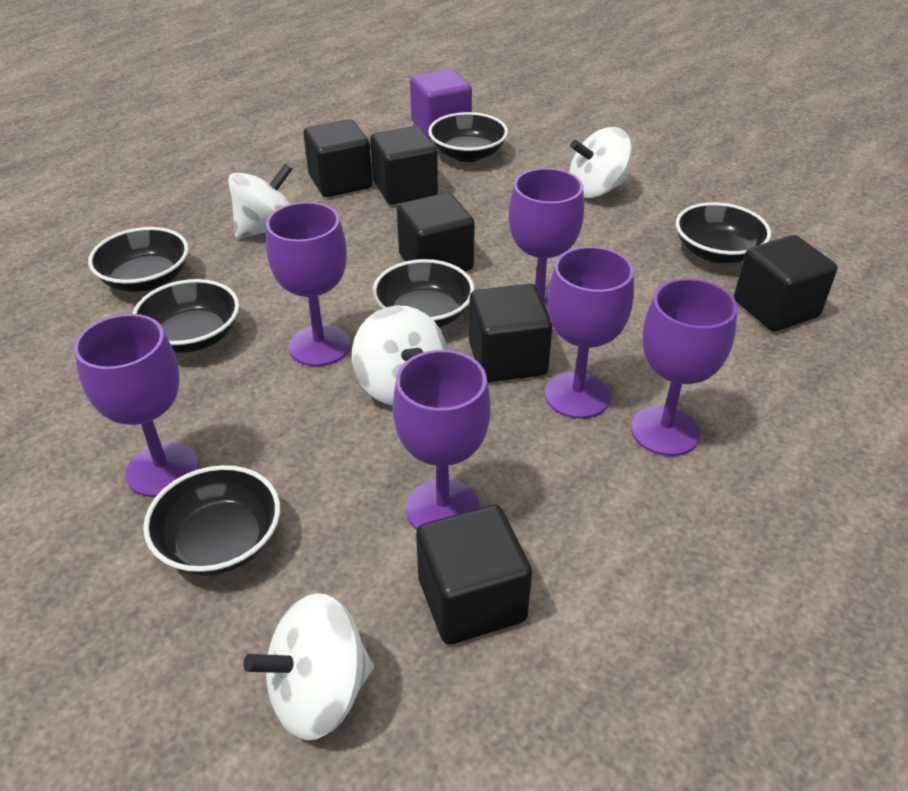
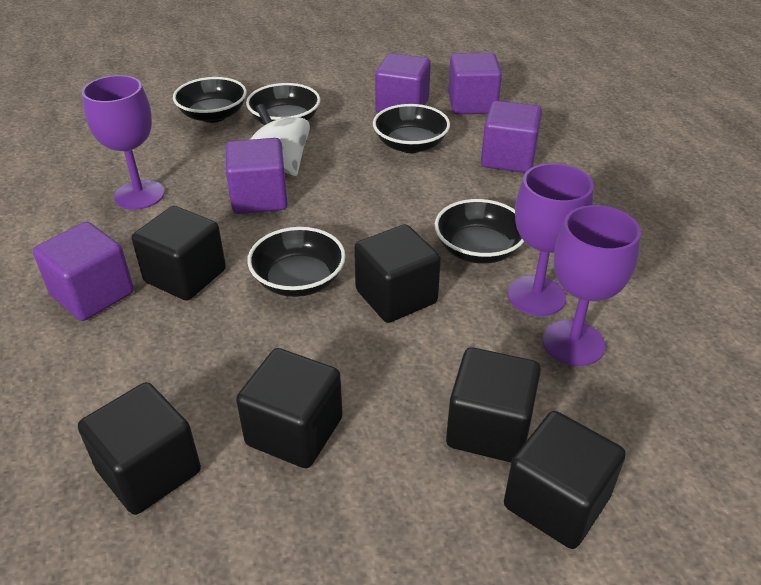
black bowl: 6 -> 5
purple cube: 1 -> 5
purple goblet: 6 -> 3
white spinning top: 4 -> 1

